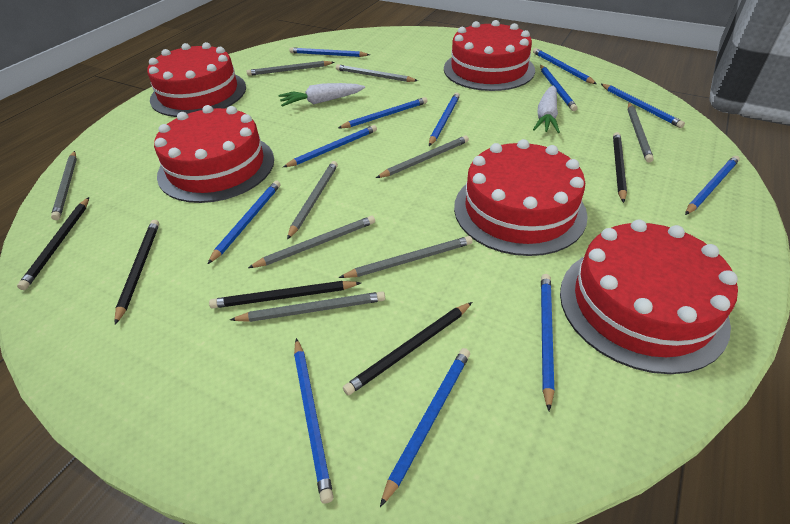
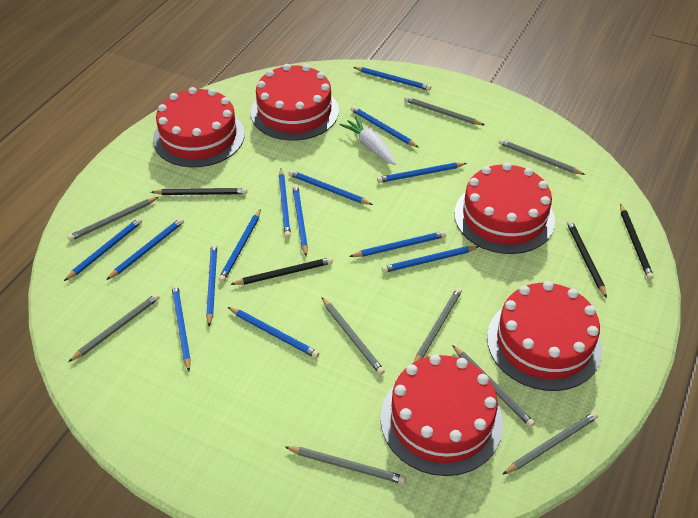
black pencil: 5 -> 4
blue pencil: 12 -> 14
white carrot: 2 -> 1

